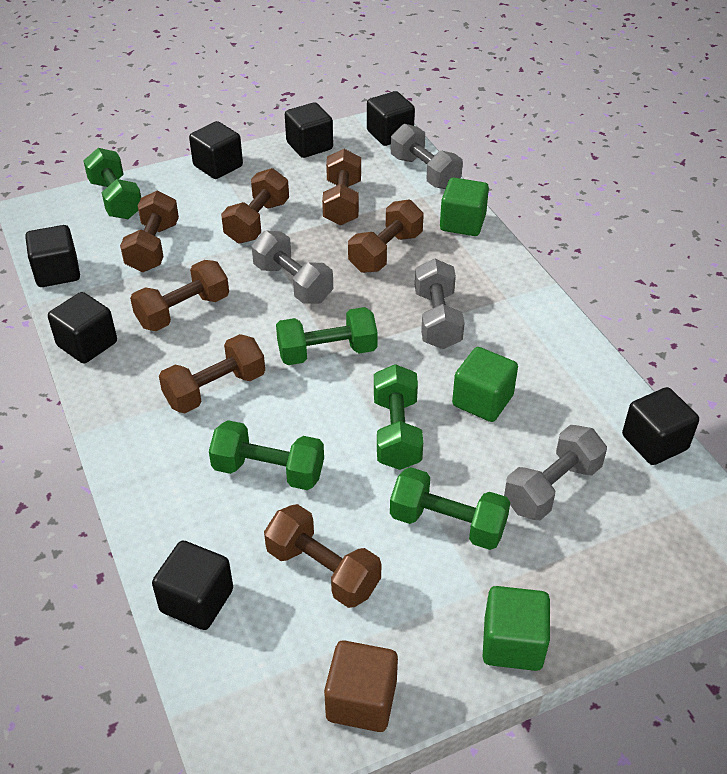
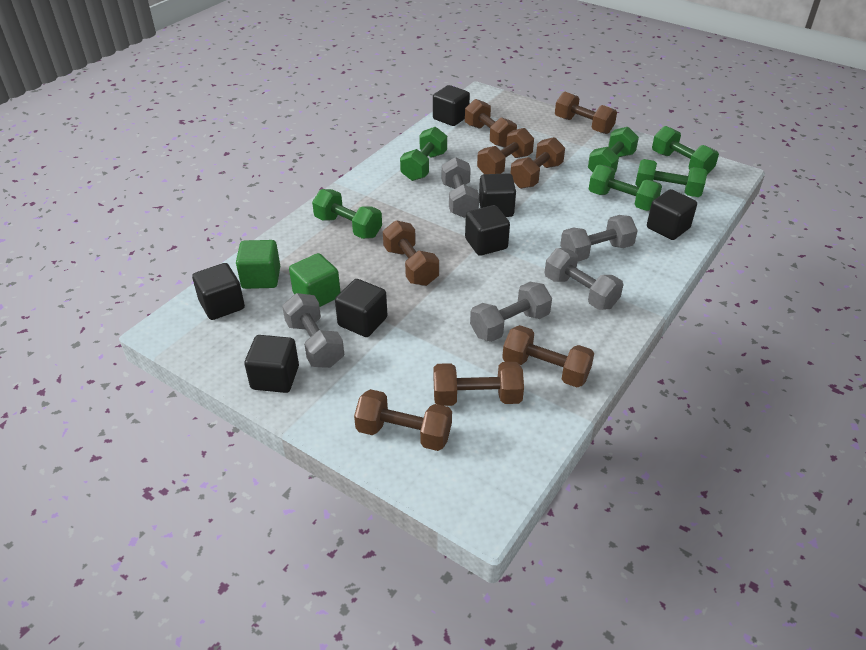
brown cube: 1 -> 0
brown dumbbell: 7 -> 8
green cube: 3 -> 2
green dumbbell: 5 -> 6
grey dumbbell: 4 -> 5

